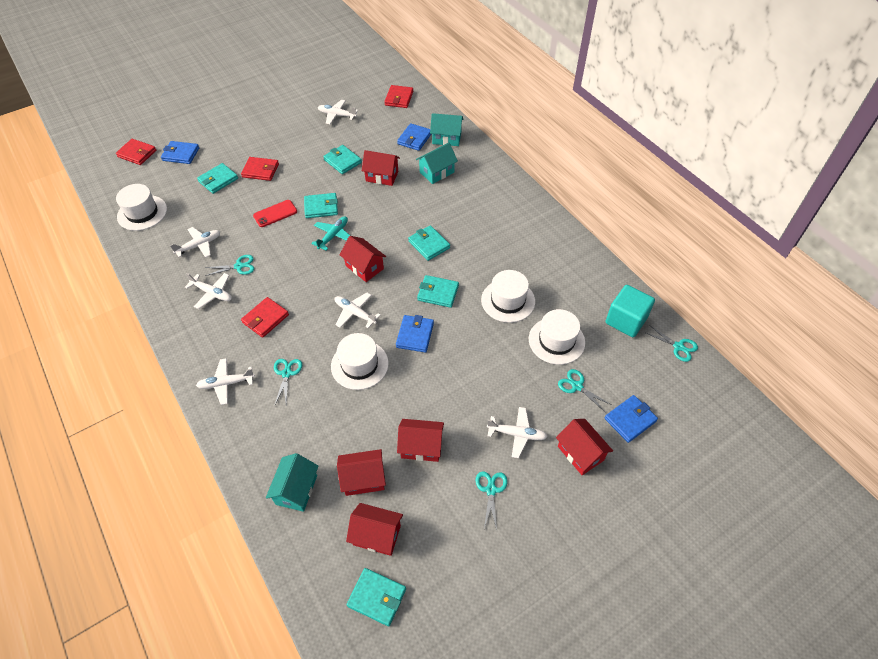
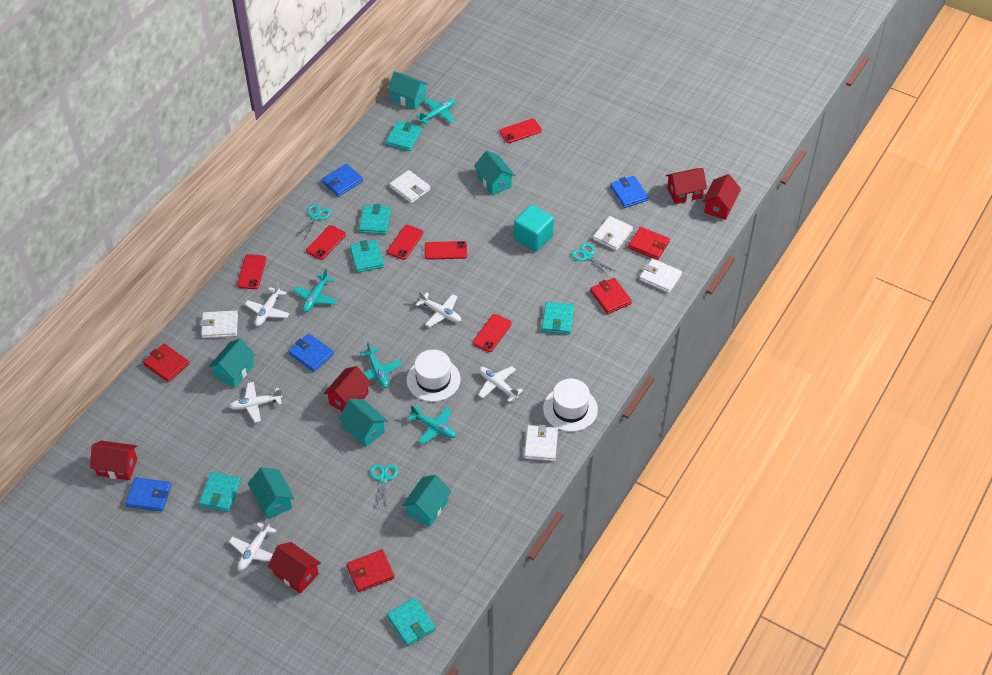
red house: 6 -> 5
red phone: 1 -> 6
turquoise house: 3 -> 6
turquoise plane: 1 -> 4
turquoise scissors: 5 -> 3
white hat: 4 -> 2
white plane: 6 -> 5
white wallet: 0 -> 5

